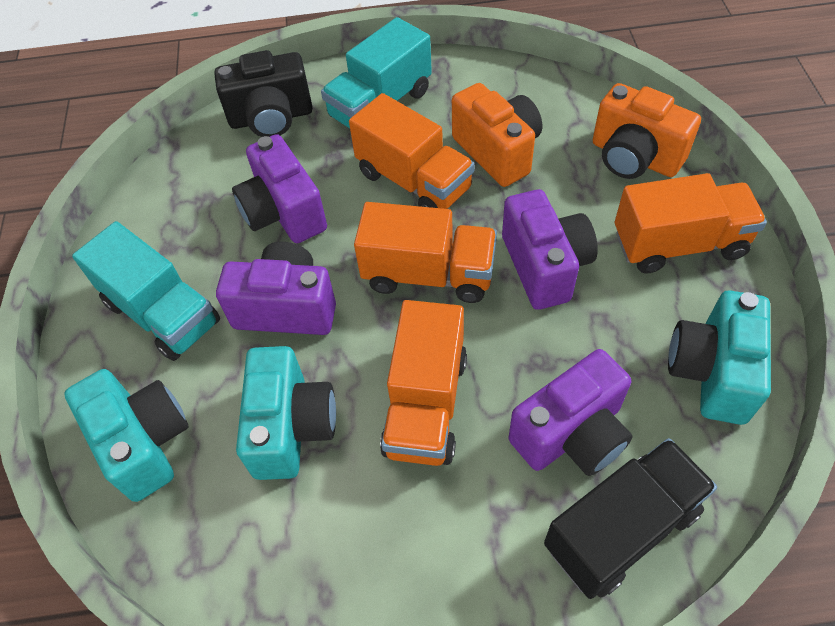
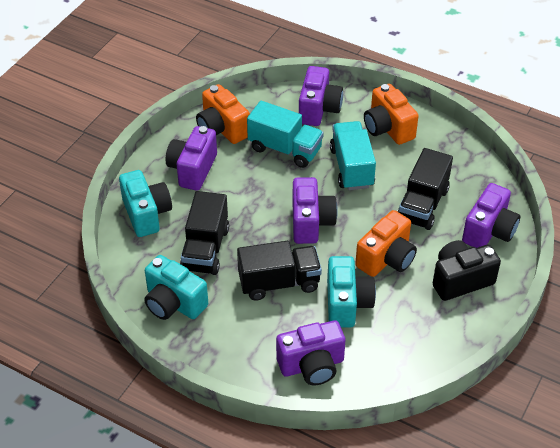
black truck: 1 -> 3
orange camera: 2 -> 3
orange truck: 4 -> 0
purple camera: 4 -> 5

